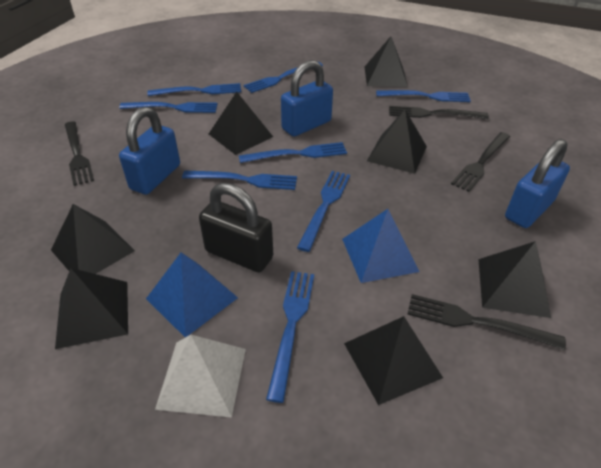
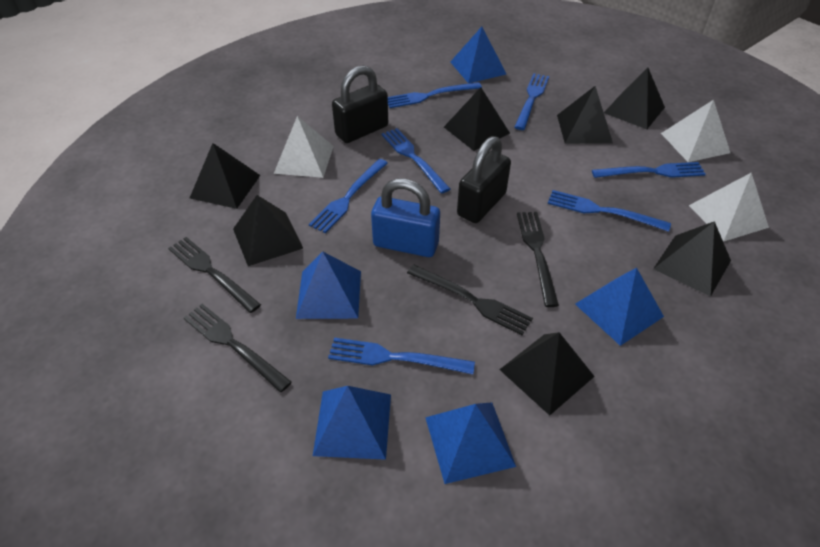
black padlock: 1 -> 2
blue fork: 8 -> 7
blue padlock: 3 -> 1
blue pyramid: 2 -> 5
white pyramid: 1 -> 3

